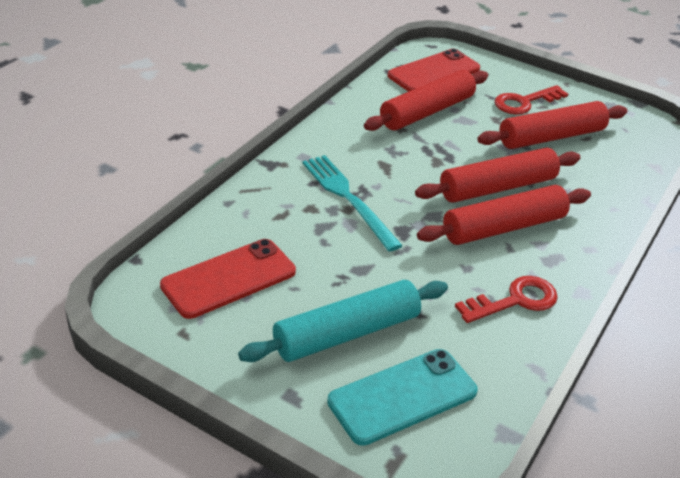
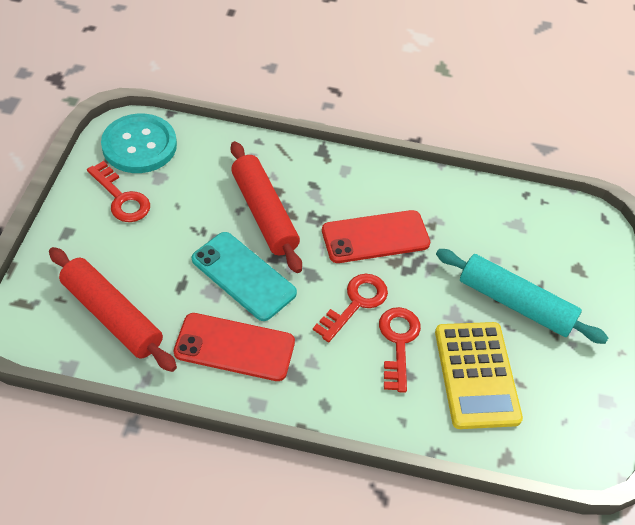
red key: 2 -> 3
red rolling pin: 4 -> 2
turquoise button: 0 -> 1
turquoise fork: 1 -> 0
yellow calculator: 0 -> 1

